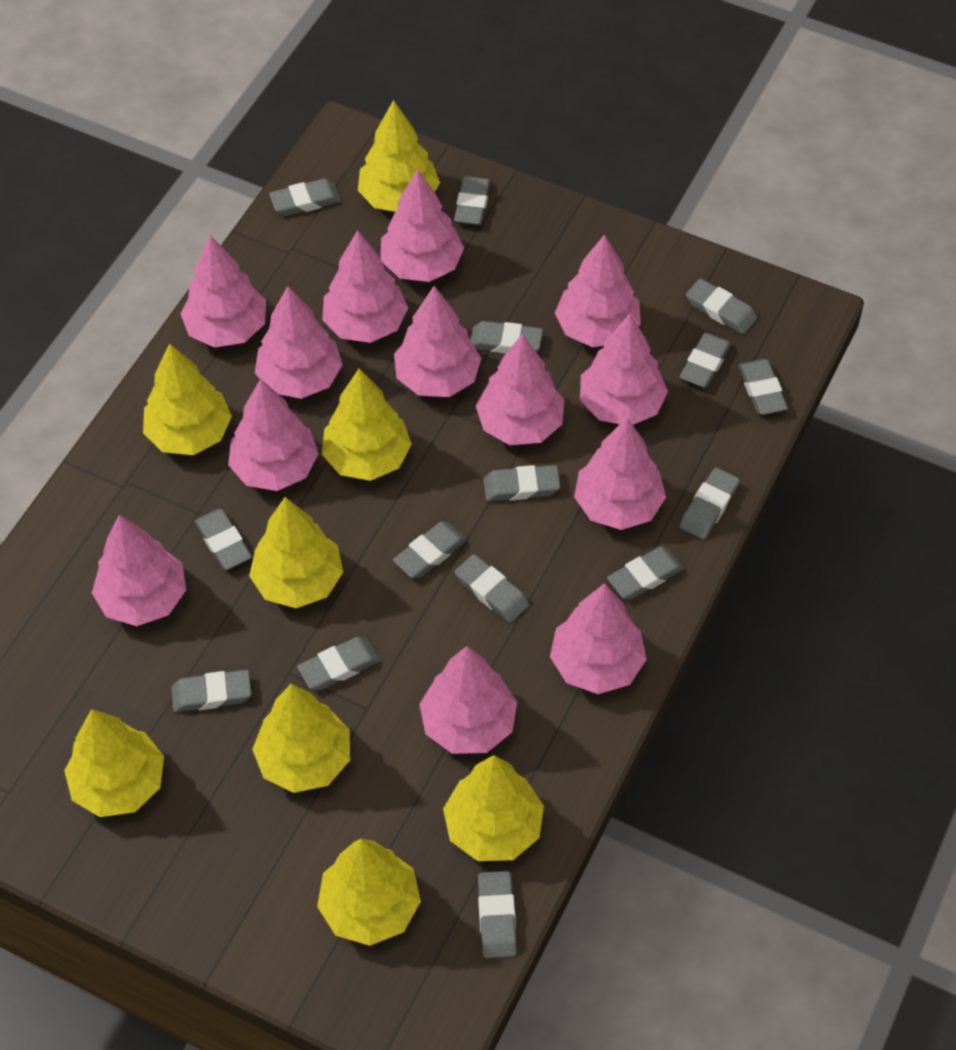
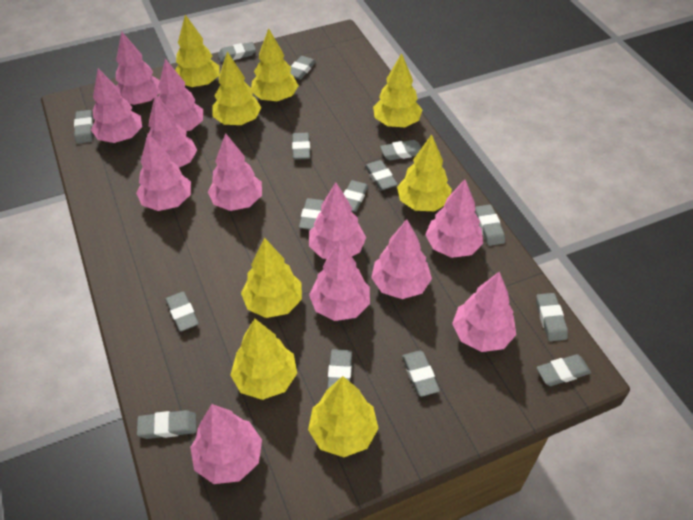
pink tree: 13 -> 12

